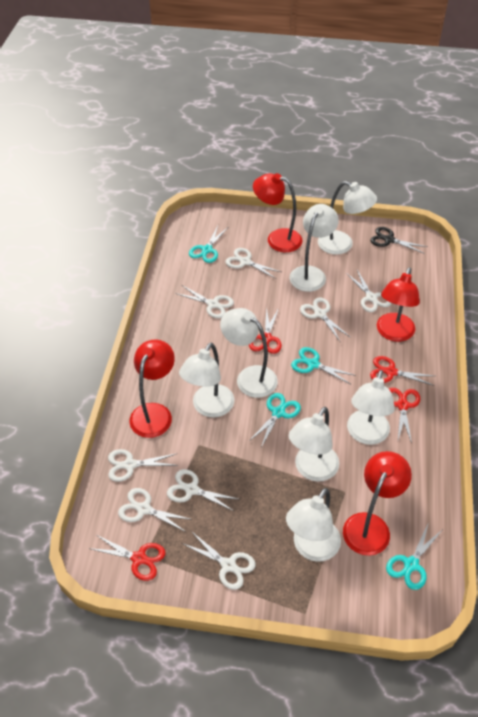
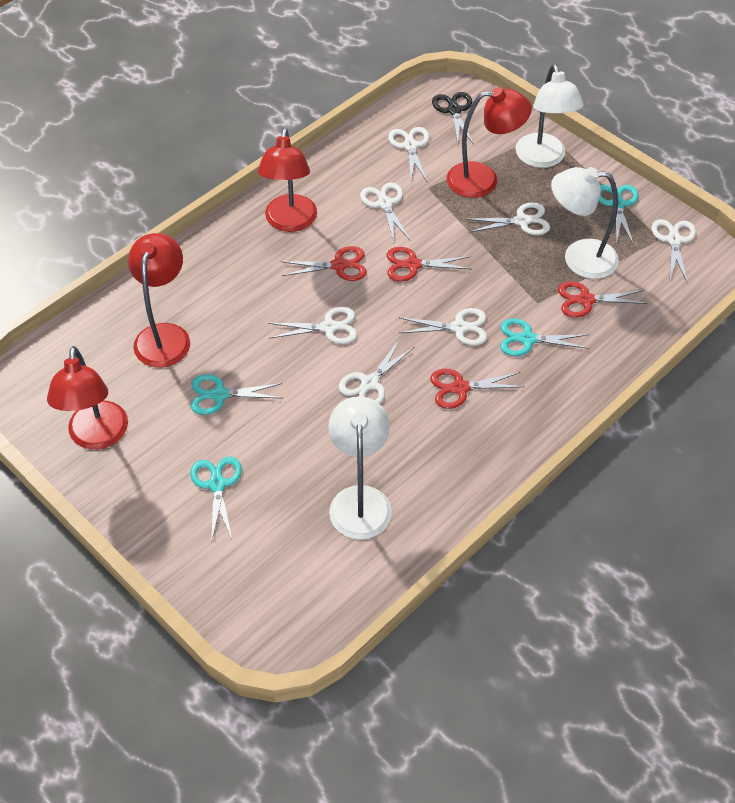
white lamp: 7 -> 3
white scissors: 8 -> 7

